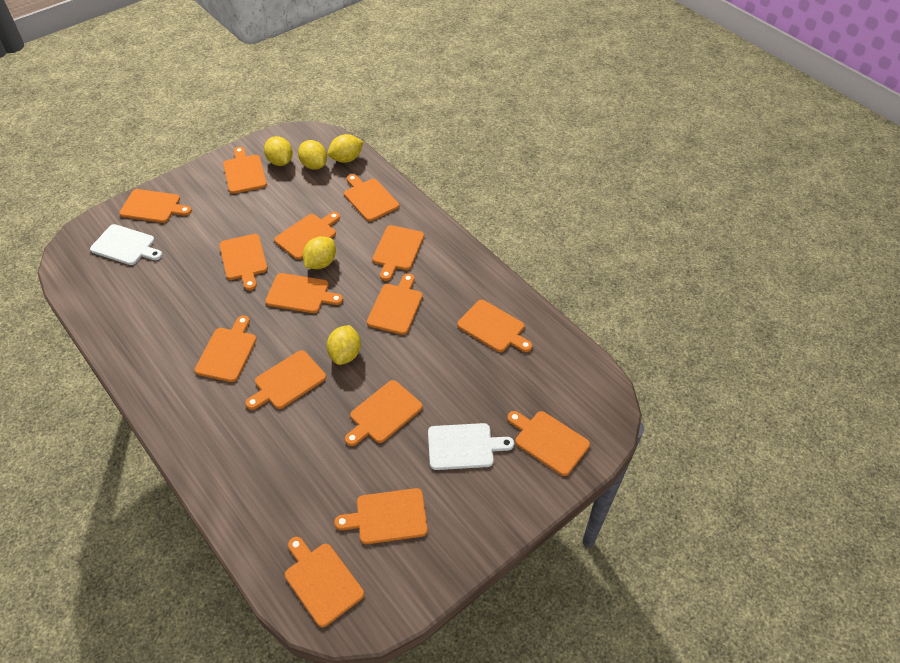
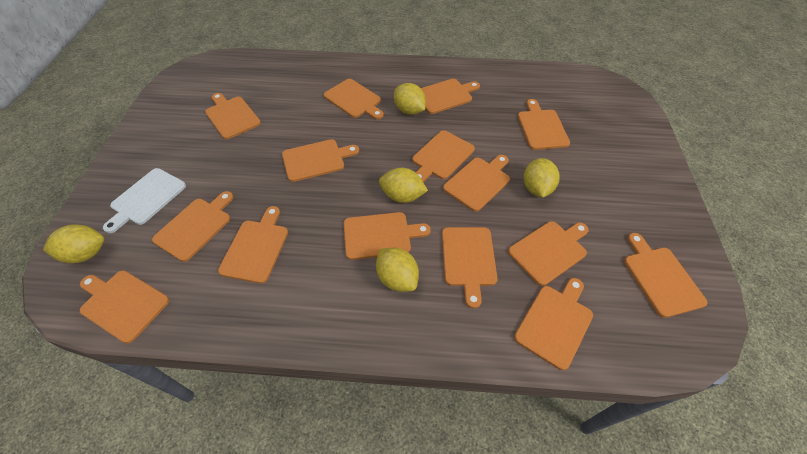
white cutting board: 2 -> 1

